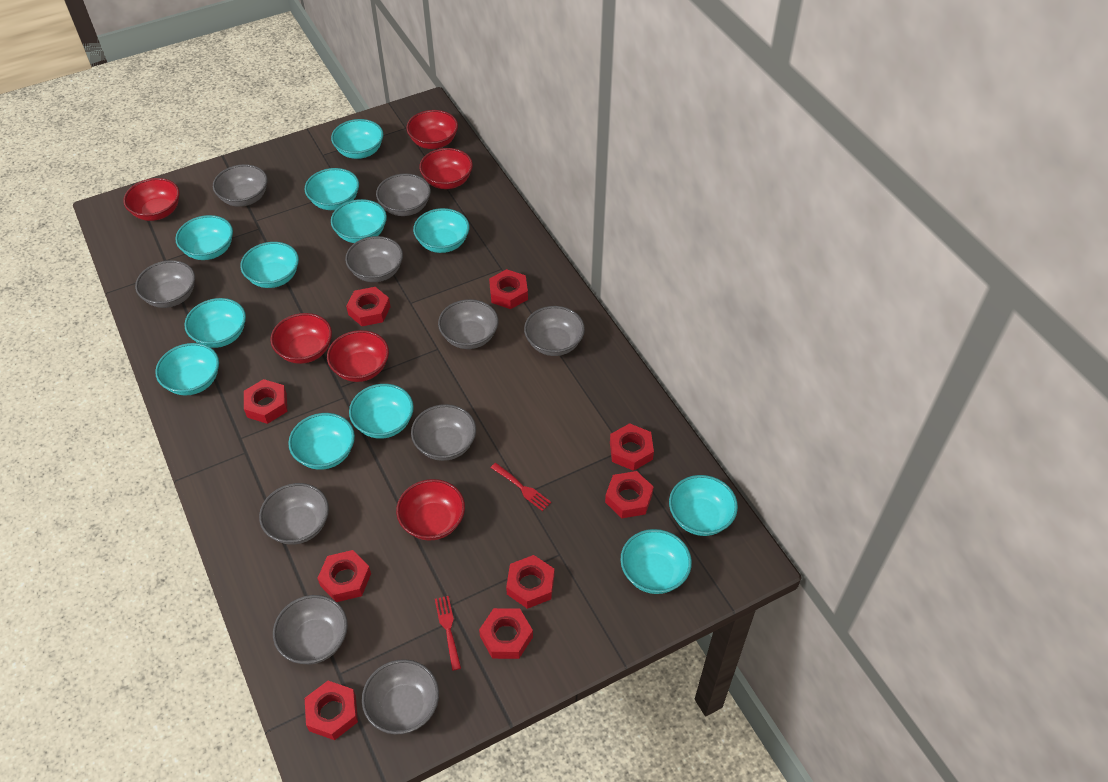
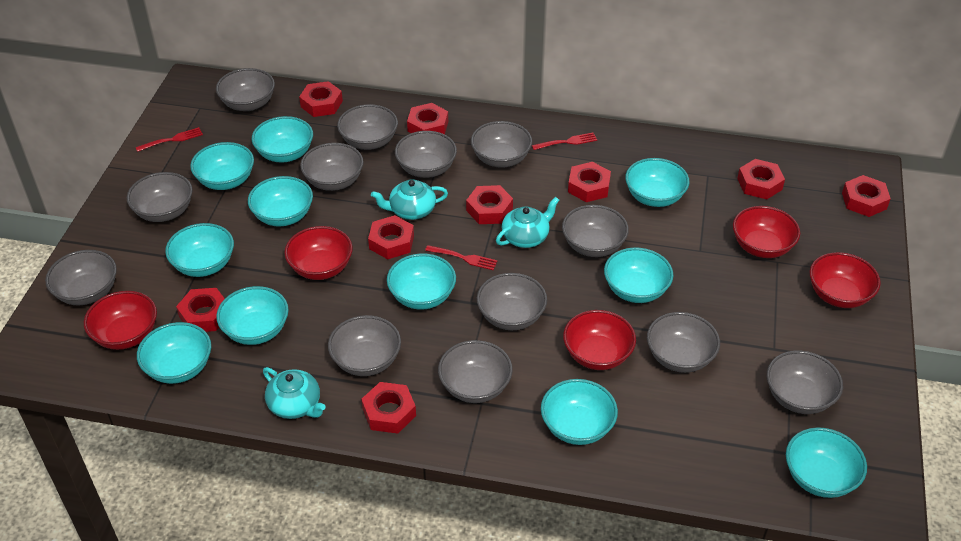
grey bowl: 10 -> 13
red bowl: 6 -> 5
red fork: 2 -> 3
turquoise bowl: 12 -> 11
turquoise teapot: 0 -> 3

